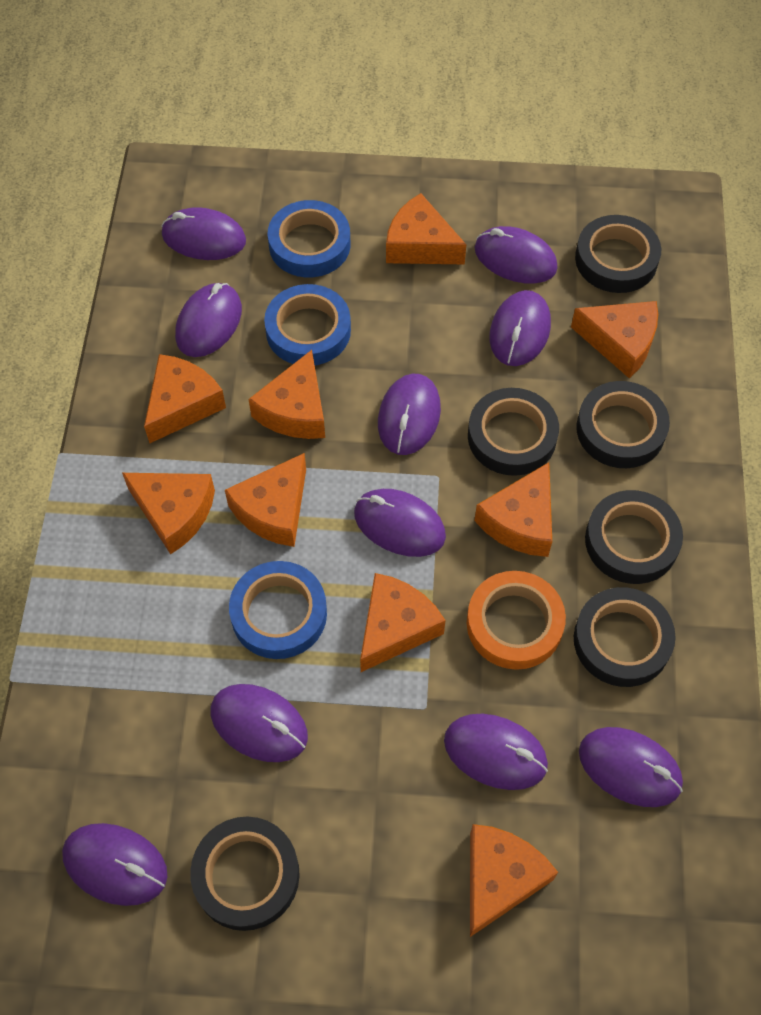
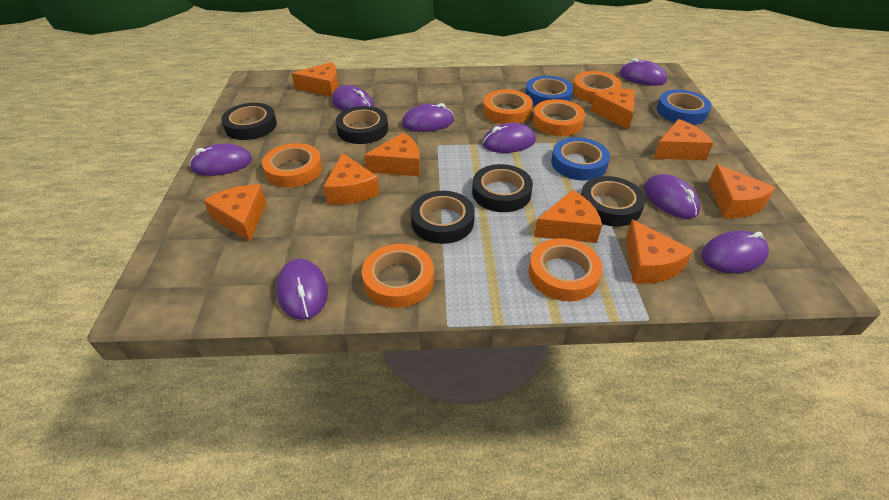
black tape: 6 -> 5
orange tape: 1 -> 6
purple mouse: 10 -> 8

